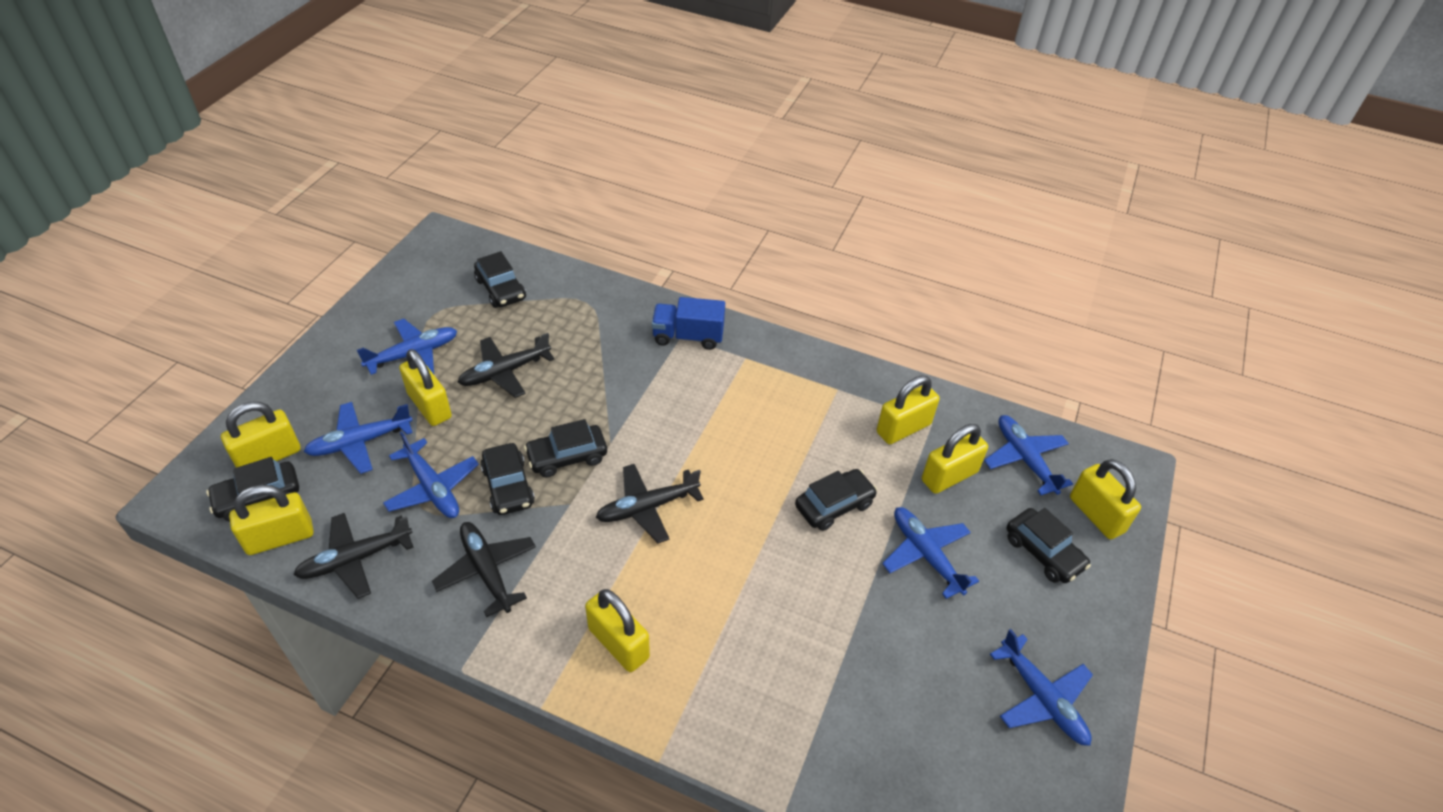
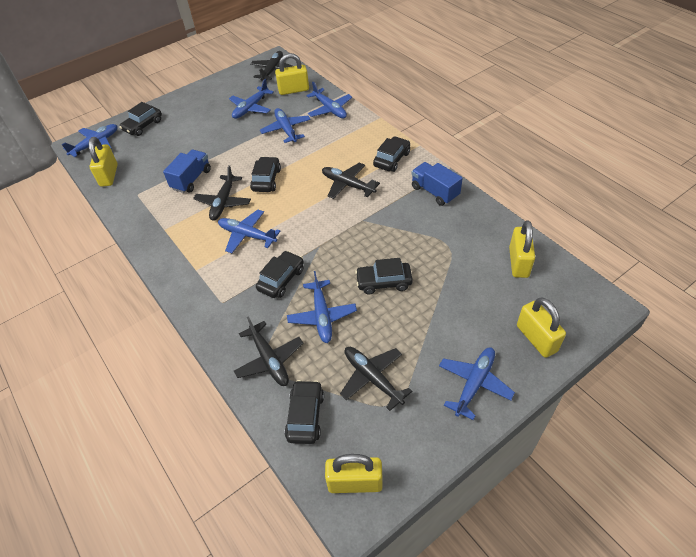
black plane: 4 -> 5
blue plane: 6 -> 7
blue truck: 1 -> 2
yellow padlock: 7 -> 5

